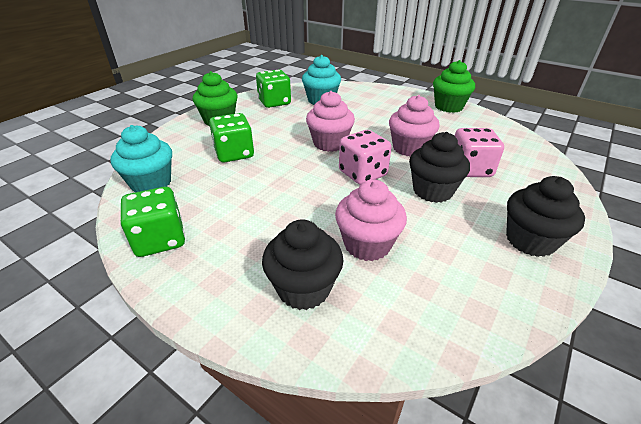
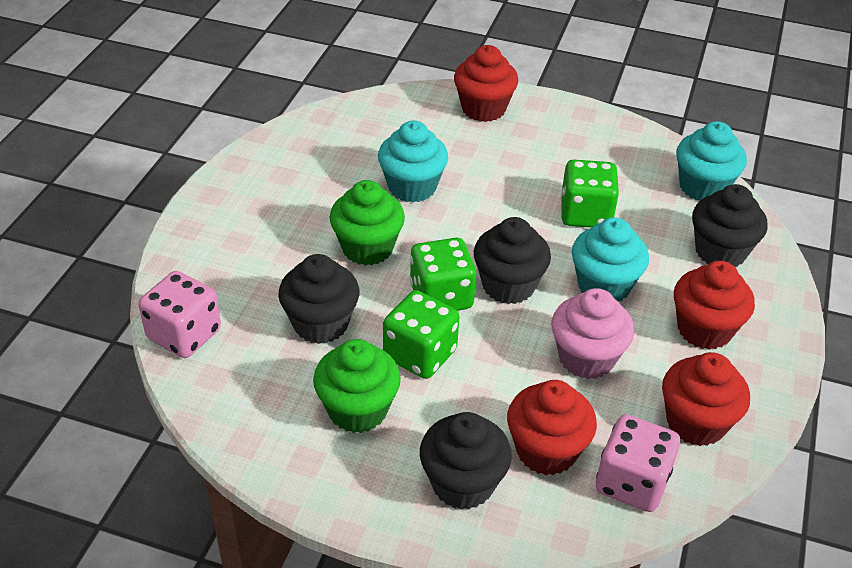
black cupcake: 3 -> 4
pink cupcake: 3 -> 1
red cupcake: 0 -> 4
turquoise cupcake: 2 -> 3

